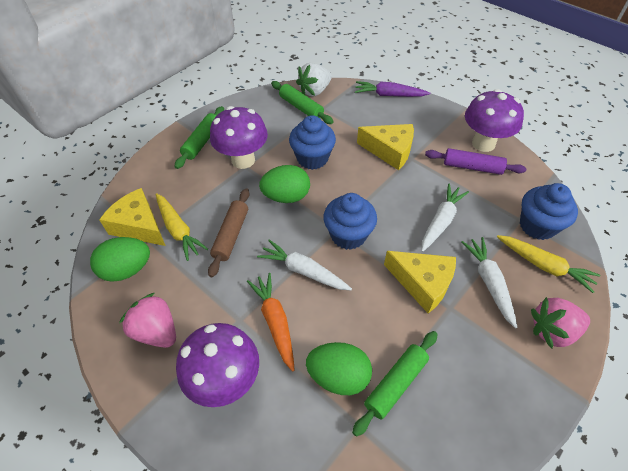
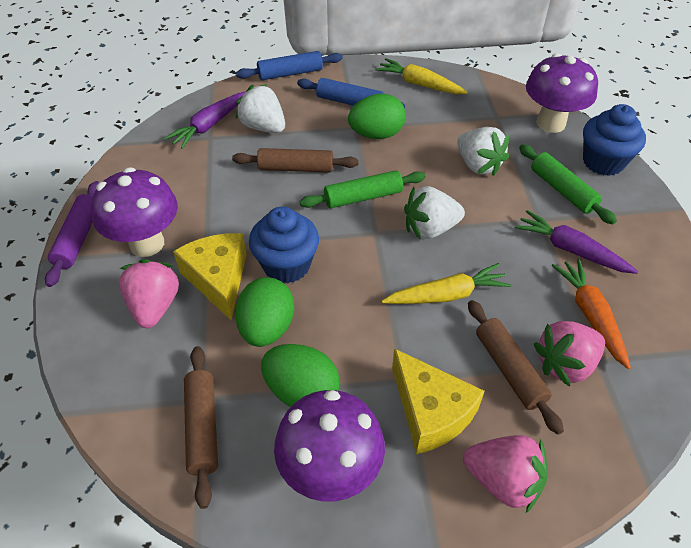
blue cupcake: 3 -> 2
blue rolling pin: 0 -> 2
brown rolling pin: 1 -> 3
green rolling pin: 3 -> 2
pink strawberry: 2 -> 3
purple carrot: 1 -> 2
white carrot: 3 -> 0
white strawberry: 1 -> 3
yellow cheese: 3 -> 2

